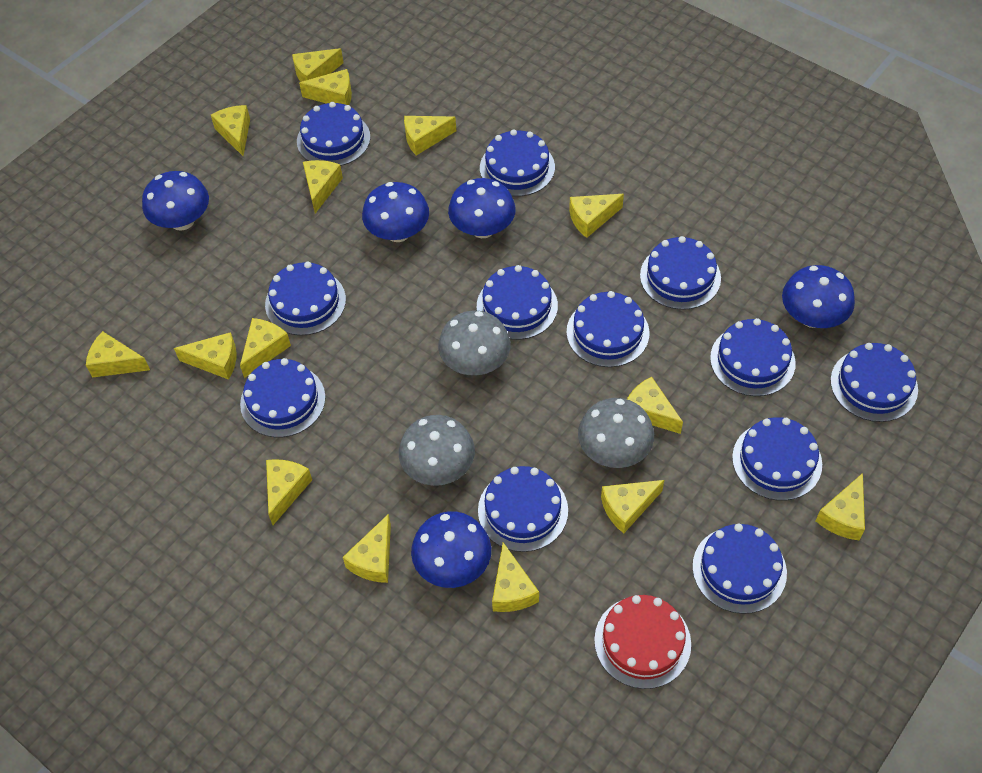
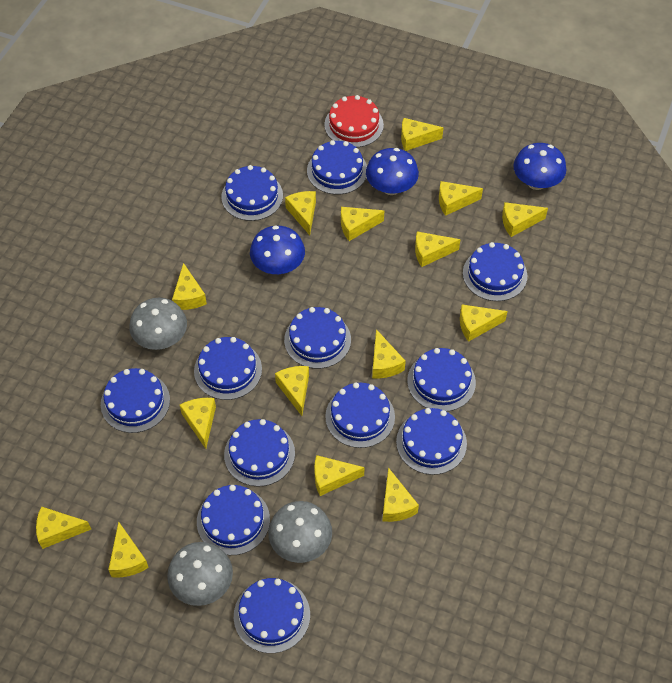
blue mushroom: 5 -> 3

